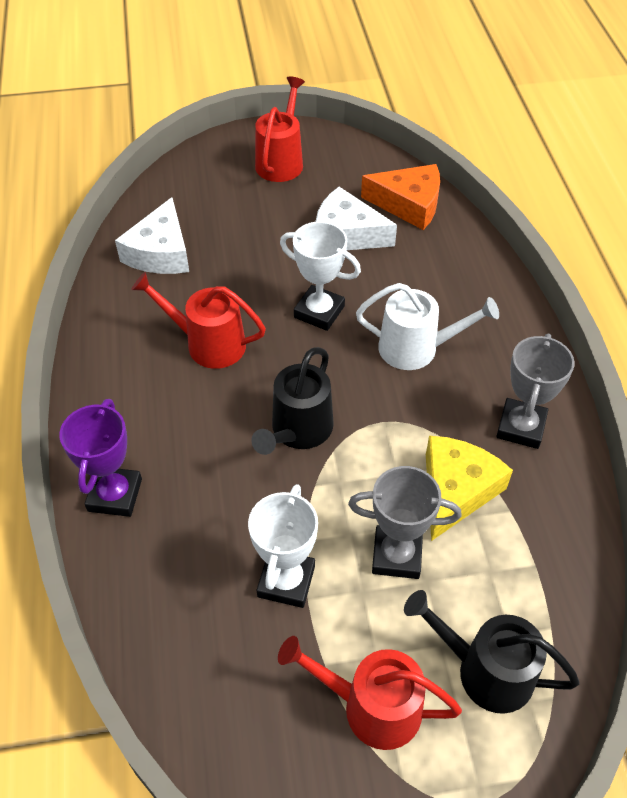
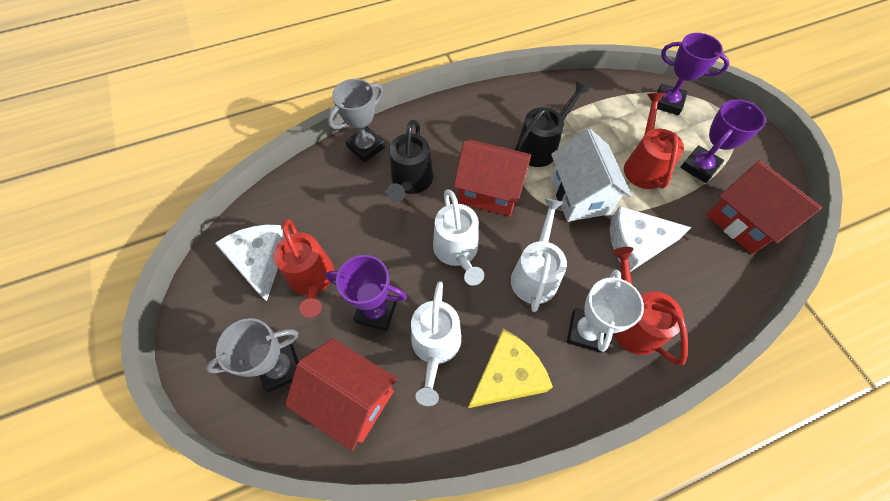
orange cheese: 1 -> 0
purple trophy: 1 -> 3
red house: 0 -> 3
white house: 0 -> 1
white trophy: 2 -> 1
white watering can: 1 -> 3

